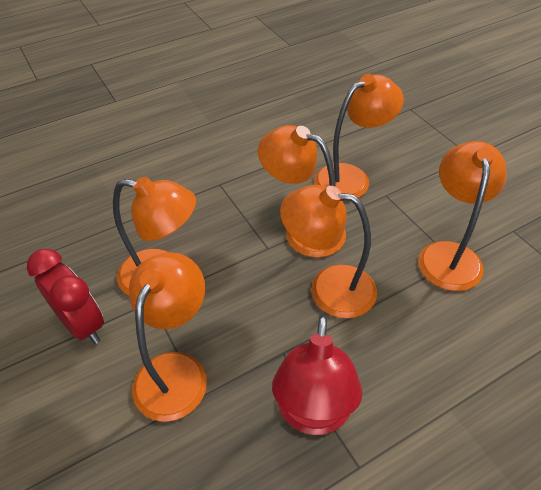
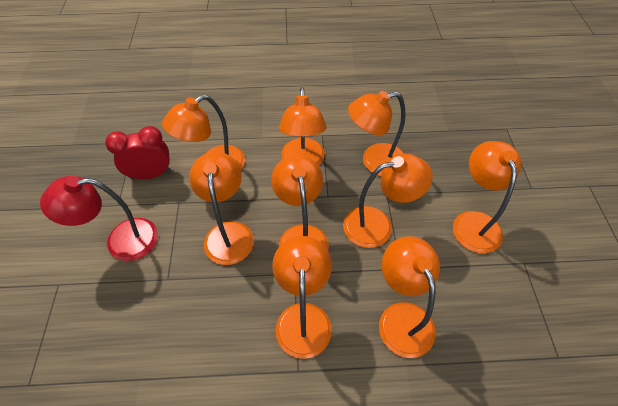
orange lamp: 6 -> 9

